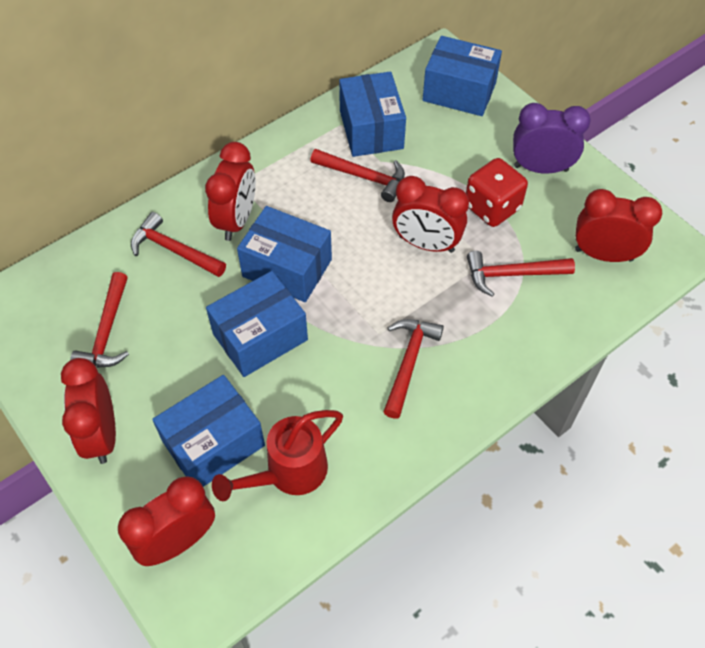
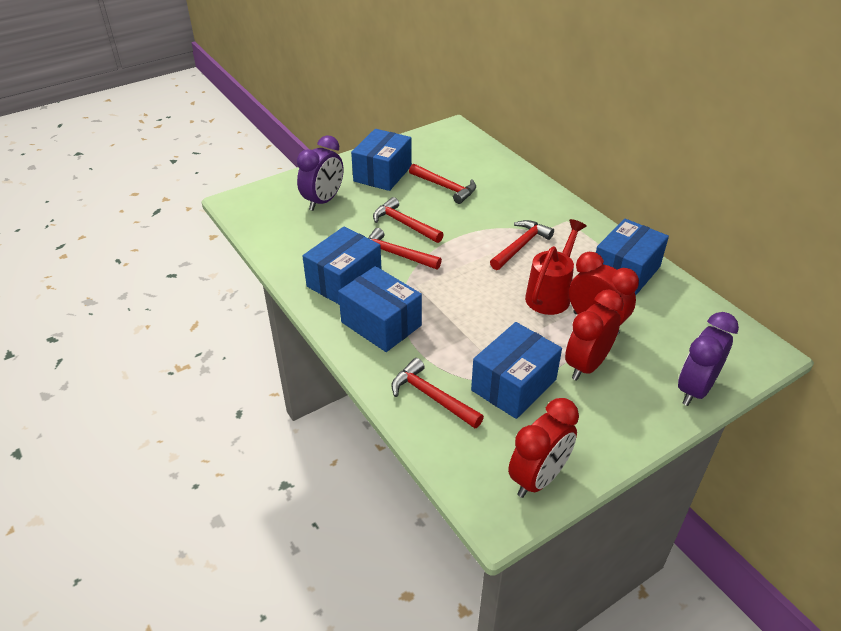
purple clock: 1 -> 2
red clock: 5 -> 3
red dice: 1 -> 0

